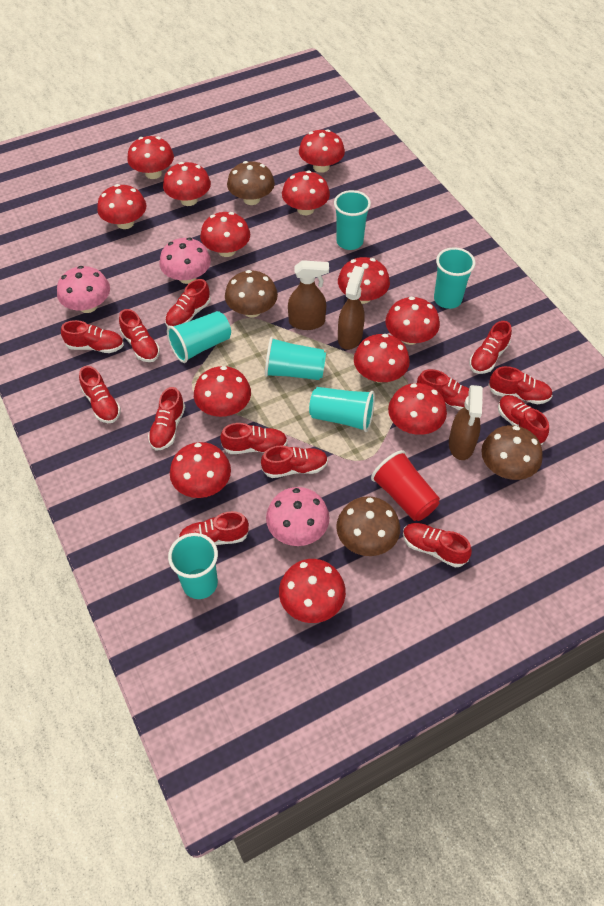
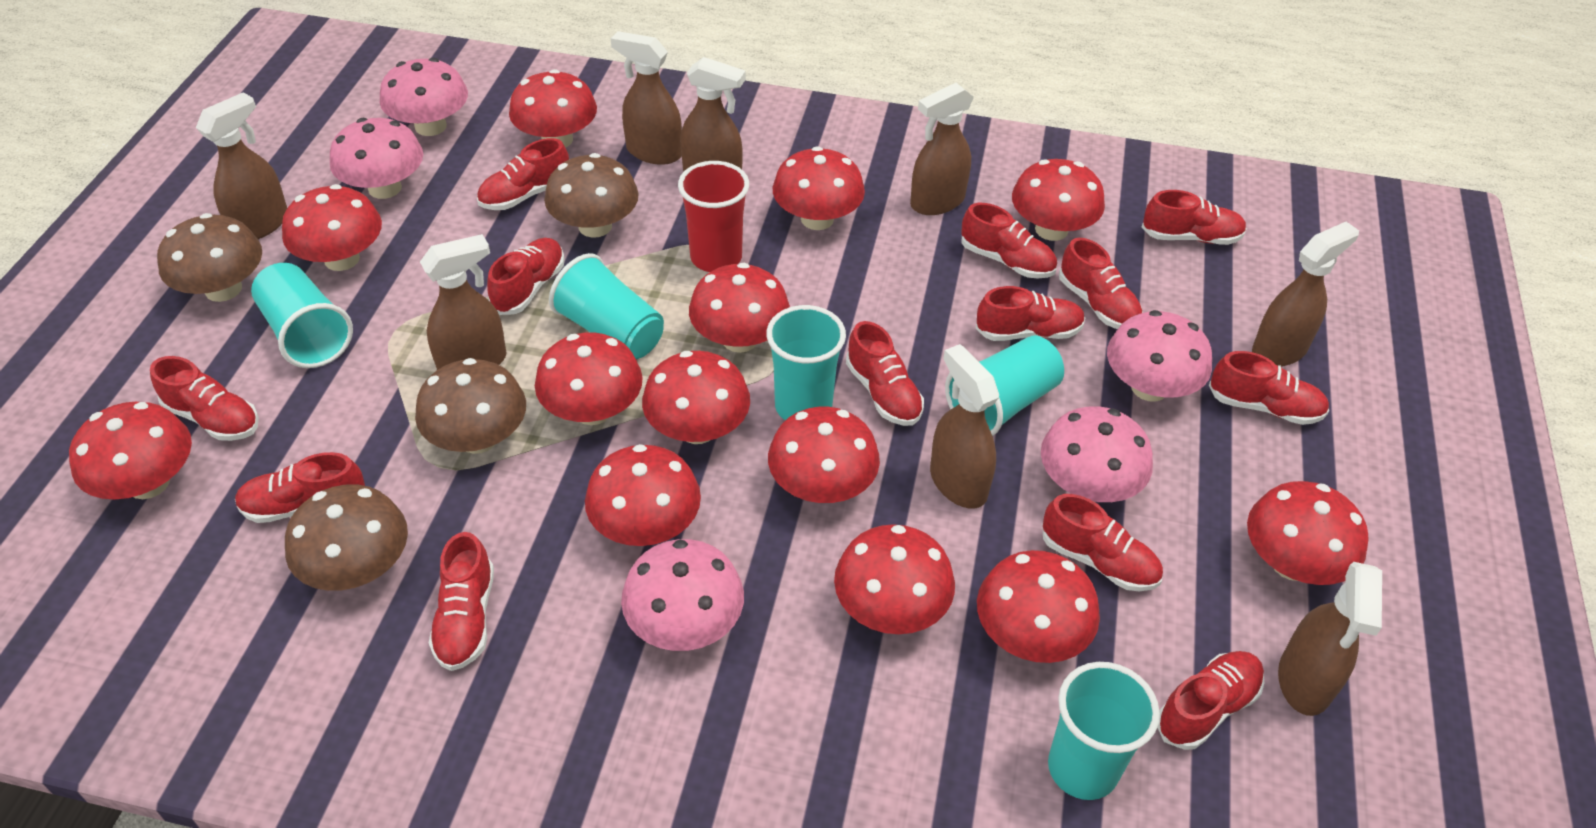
brown spray bottle: 3 -> 8
pink mushroom: 3 -> 5
turquoise cup: 6 -> 5

